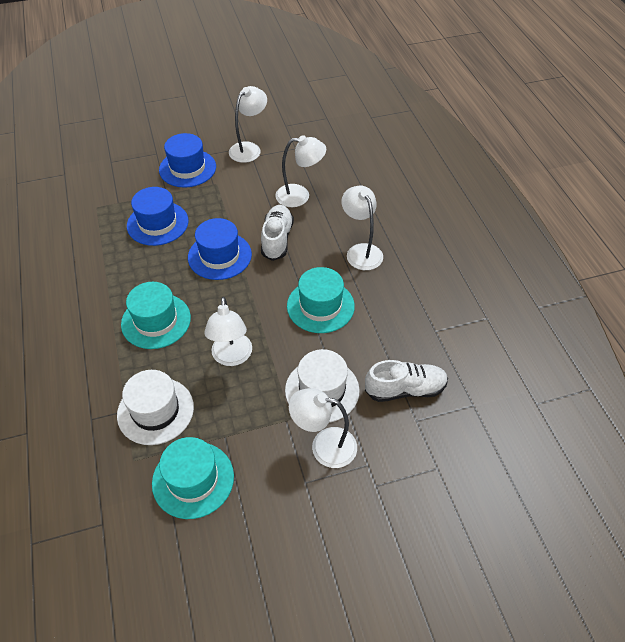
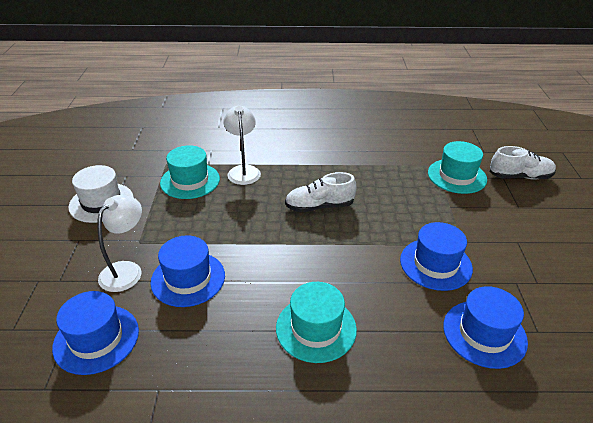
blue hat: 3 -> 4
white hat: 2 -> 1
white lamp: 5 -> 2

